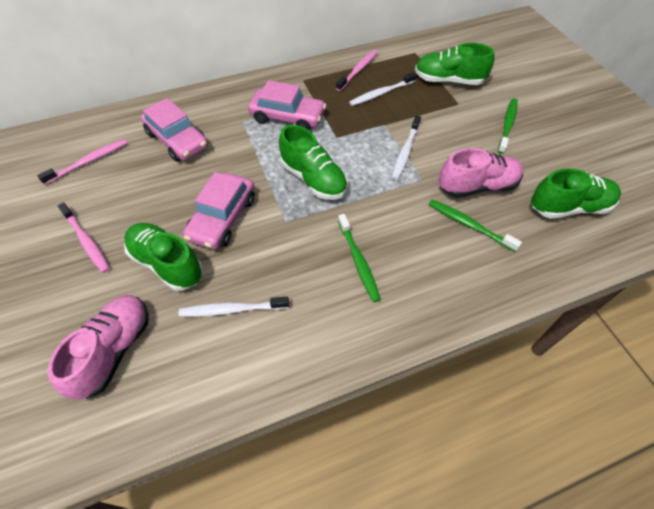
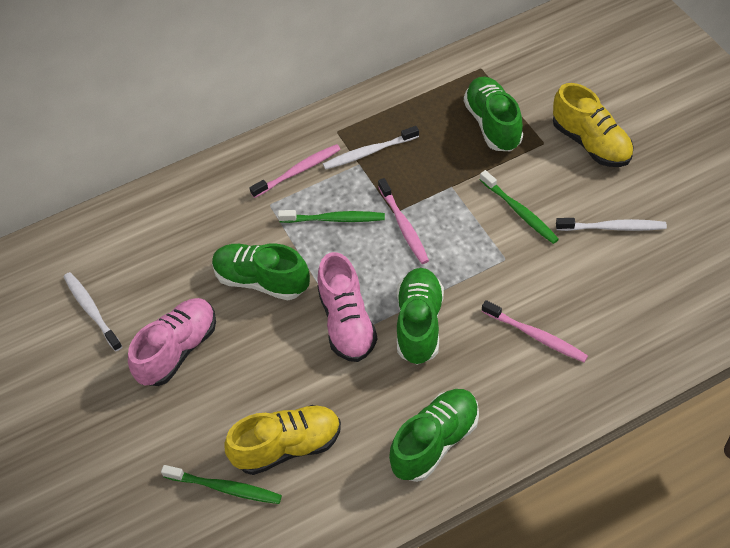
pink car: 3 -> 0
yellow shoe: 0 -> 2

